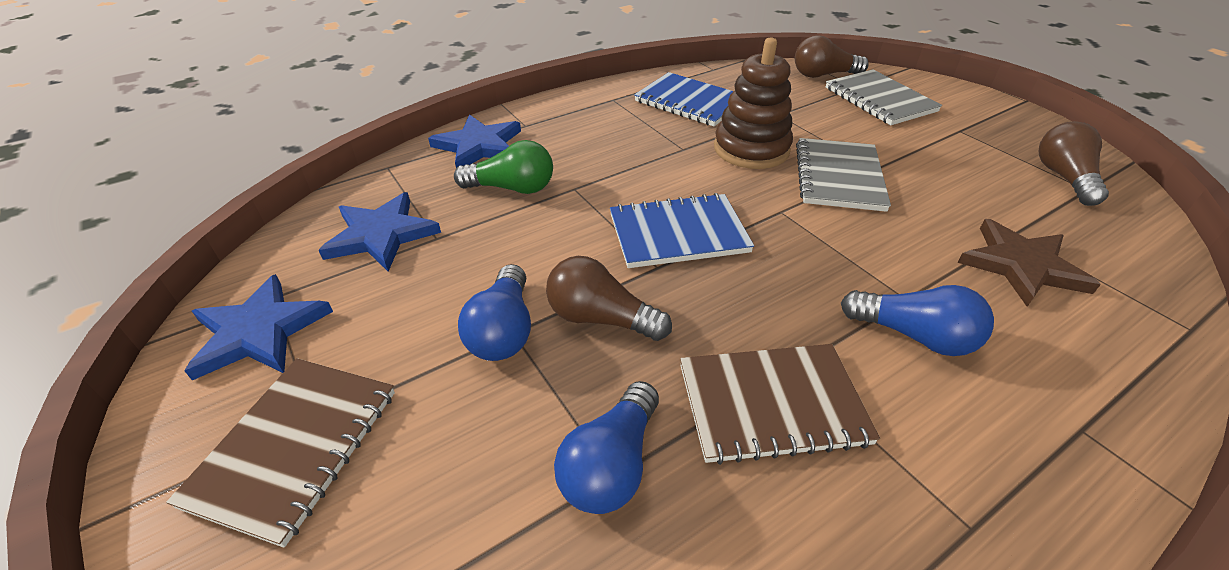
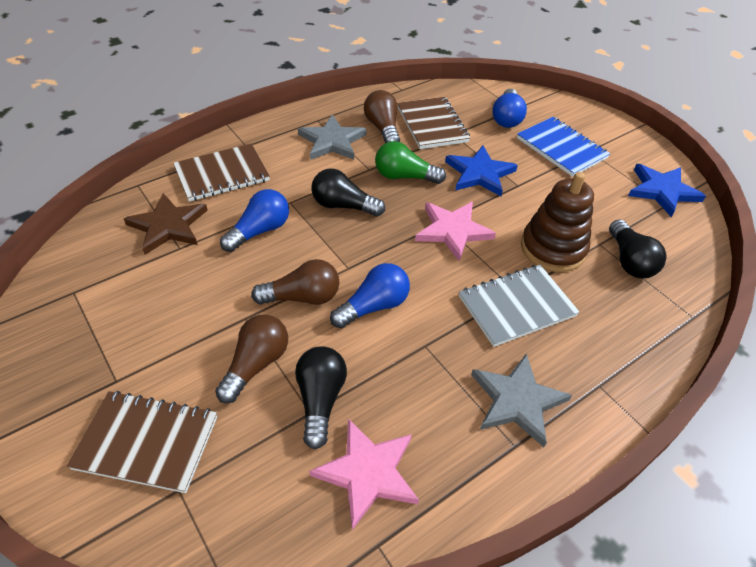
black light bulb: 0 -> 3
blue notebook: 2 -> 1
blue star: 3 -> 2
brown notebook: 2 -> 3
grey notebook: 2 -> 1
grey star: 0 -> 2
pink star: 0 -> 2

